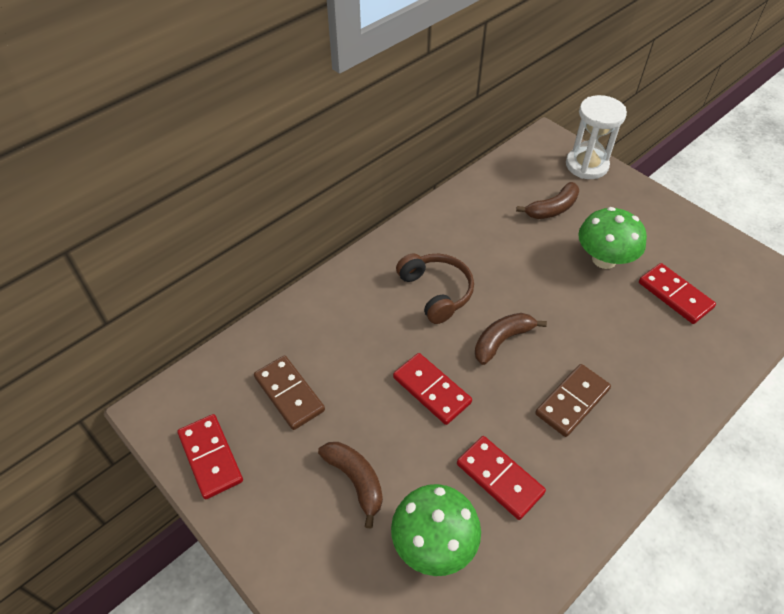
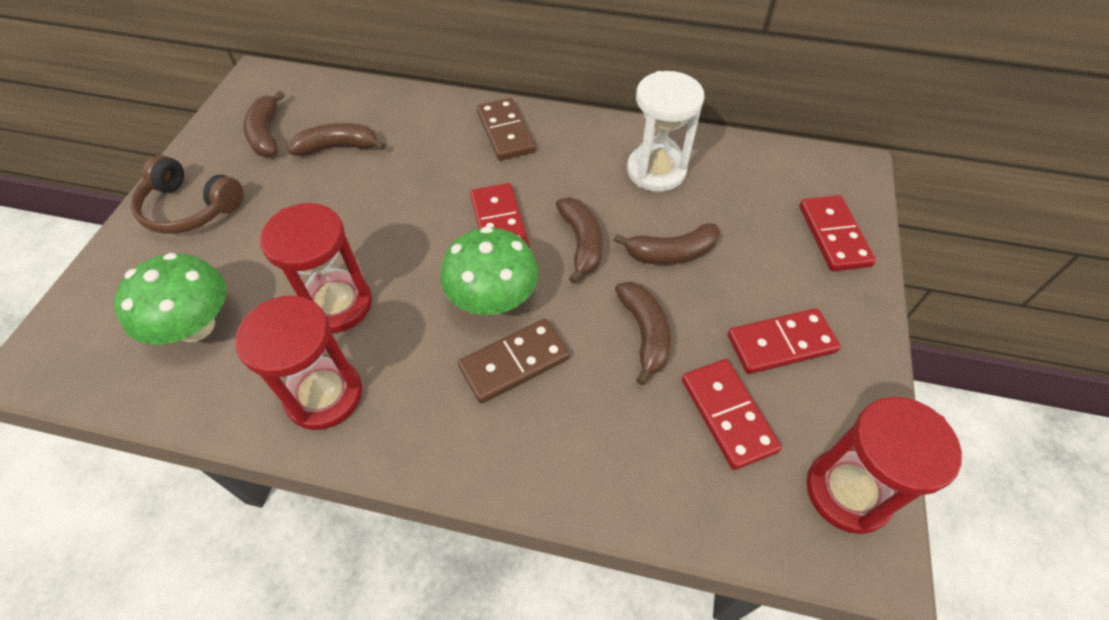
brown banana: 3 -> 5
red hourglass: 0 -> 3

